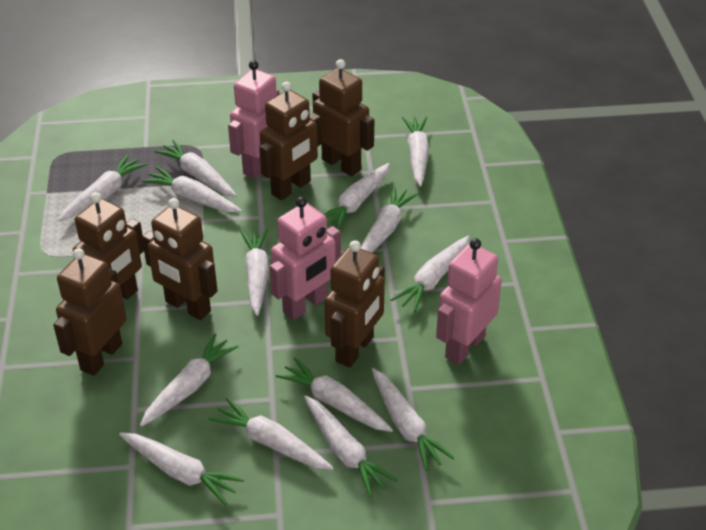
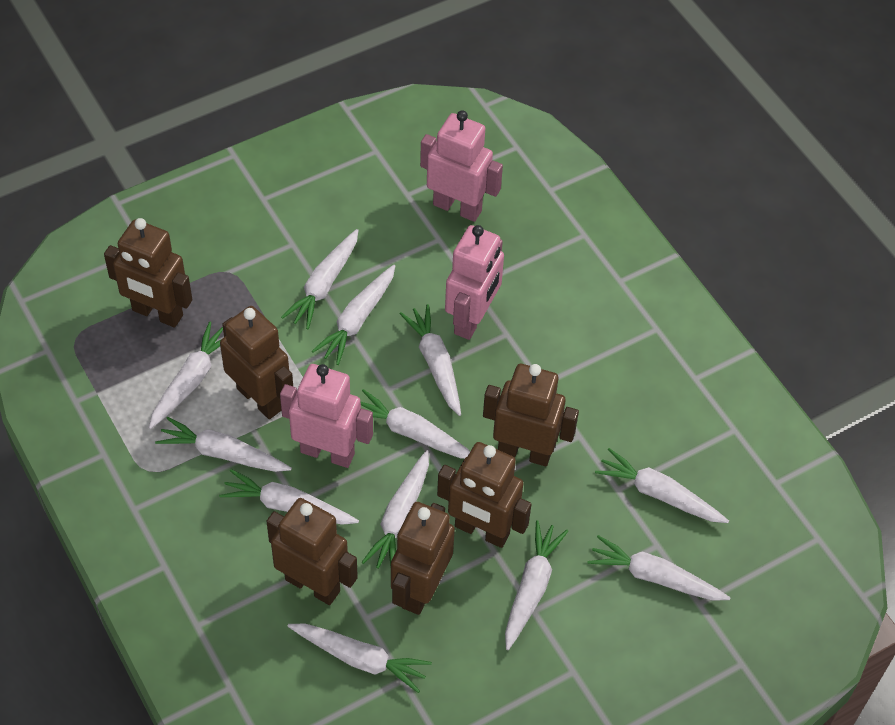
white carrot: 14 -> 12

